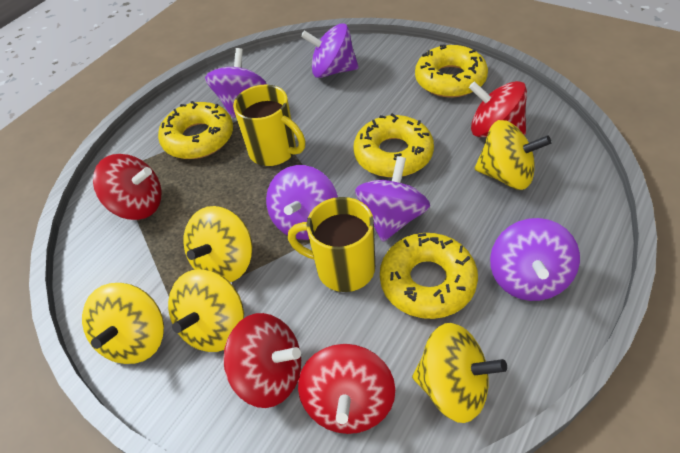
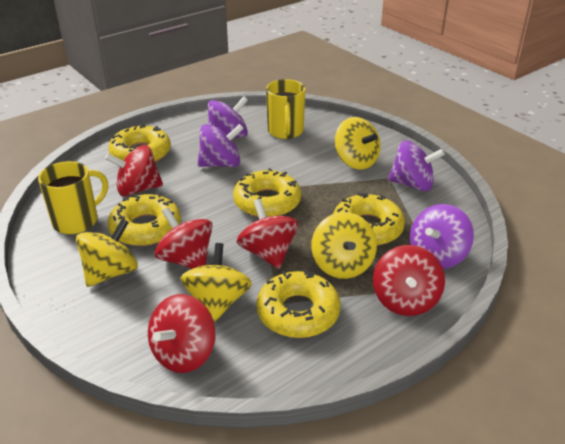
purple spinning top: 5 -> 4
red spinning top: 4 -> 5
yellow donut: 4 -> 5
yellow spinning top: 5 -> 4

